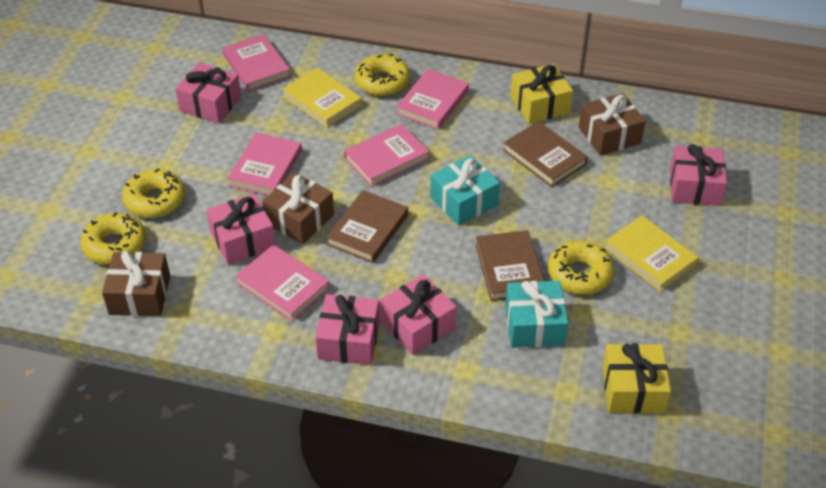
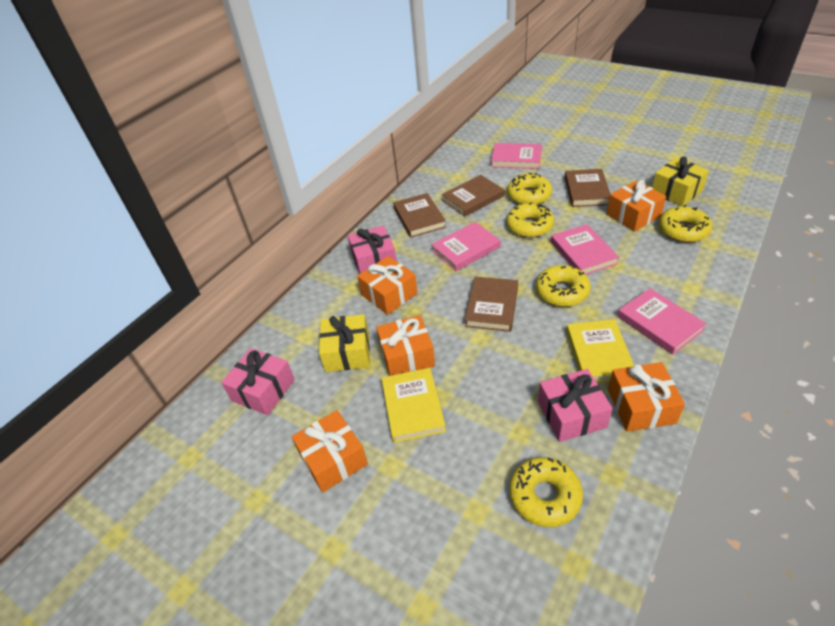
brown book: 3 -> 4
brown gift: 3 -> 0
orange gift: 0 -> 5
pink book: 5 -> 4
pink gift: 5 -> 3
turquoise gift: 2 -> 0
yellow donut: 4 -> 5

